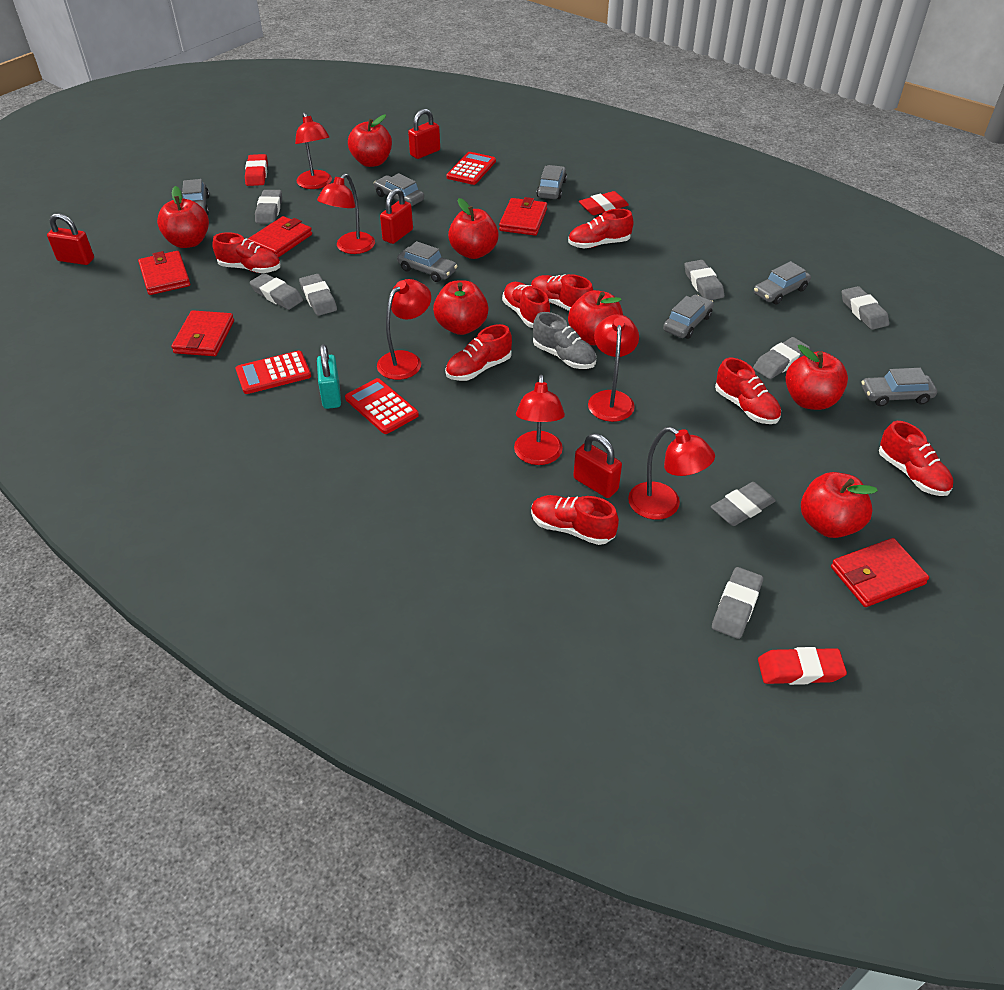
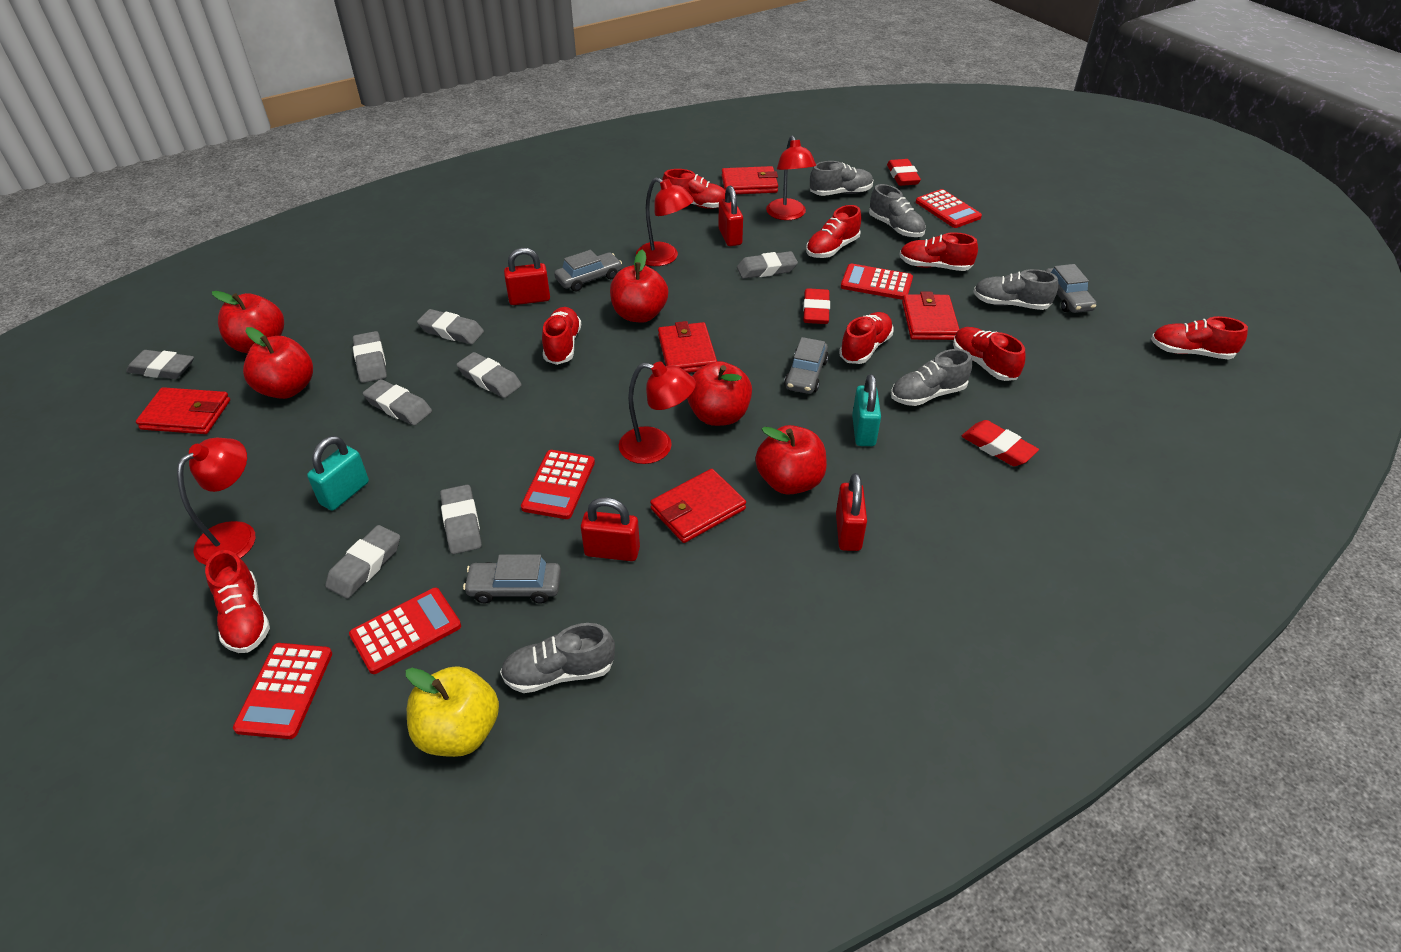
grey car: 7 -> 4
grey shoe: 1 -> 5
red apple: 7 -> 5
red calculator: 3 -> 5
red lamp: 6 -> 4
turquoise padlock: 1 -> 2
yellow apple: 0 -> 1

